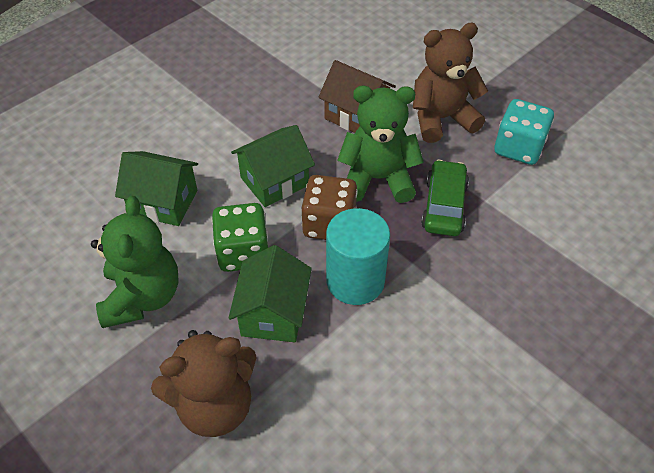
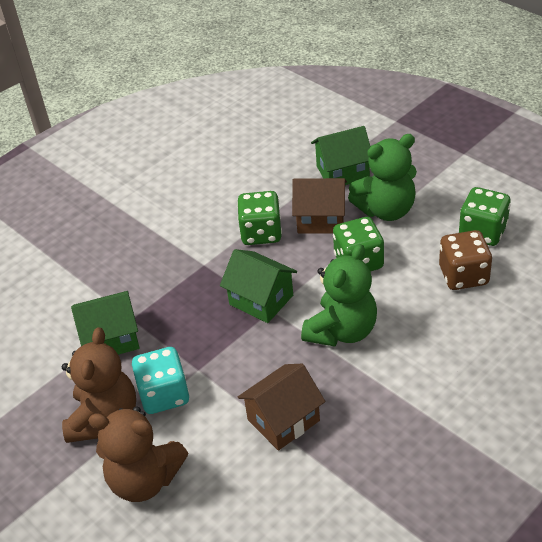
brown house: 1 -> 2
green car: 1 -> 0
green dice: 1 -> 3
turquoise cylinder: 1 -> 0

